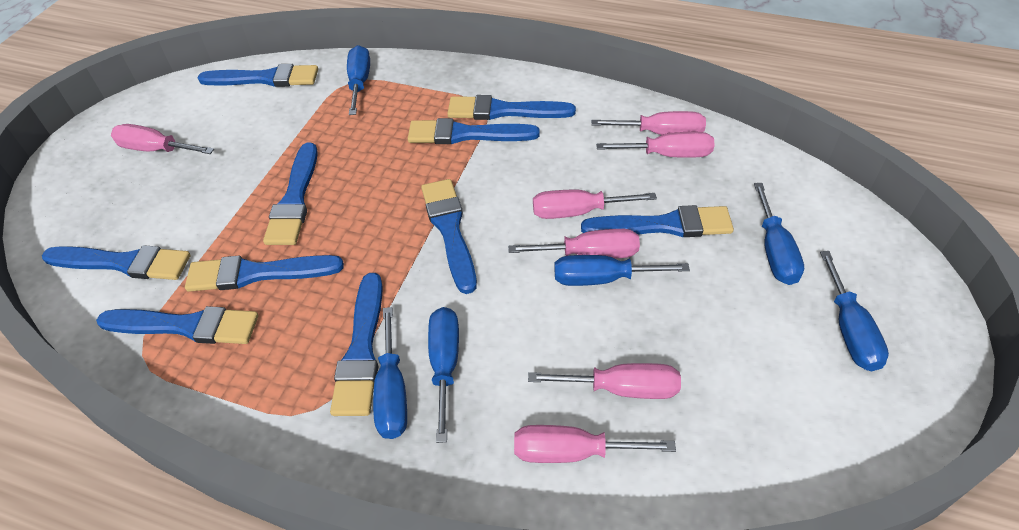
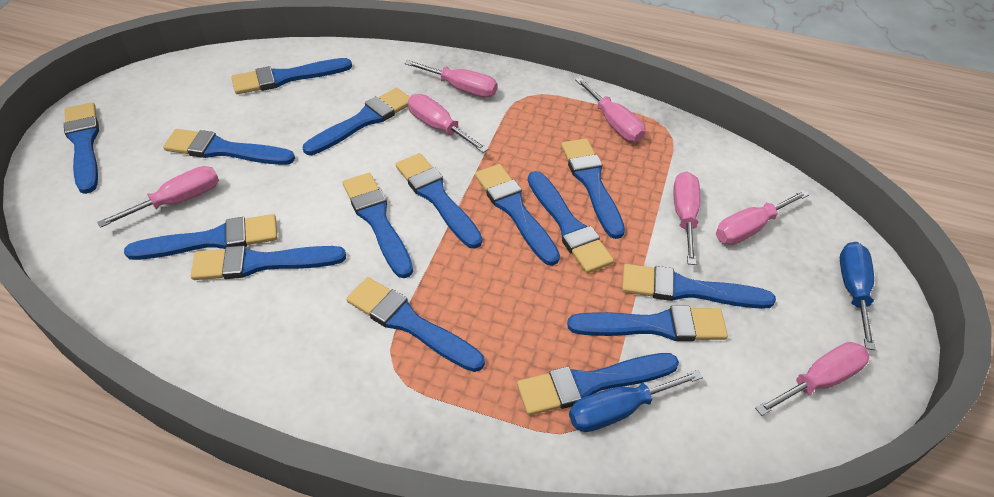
blue brush: 10 -> 15
blue screwdriver: 6 -> 2

